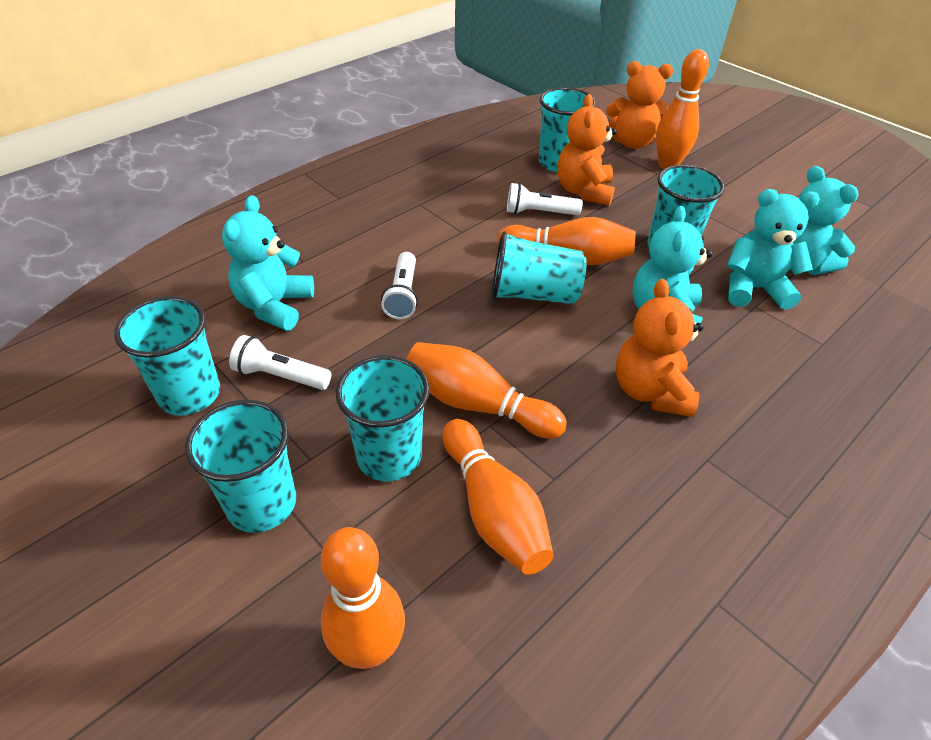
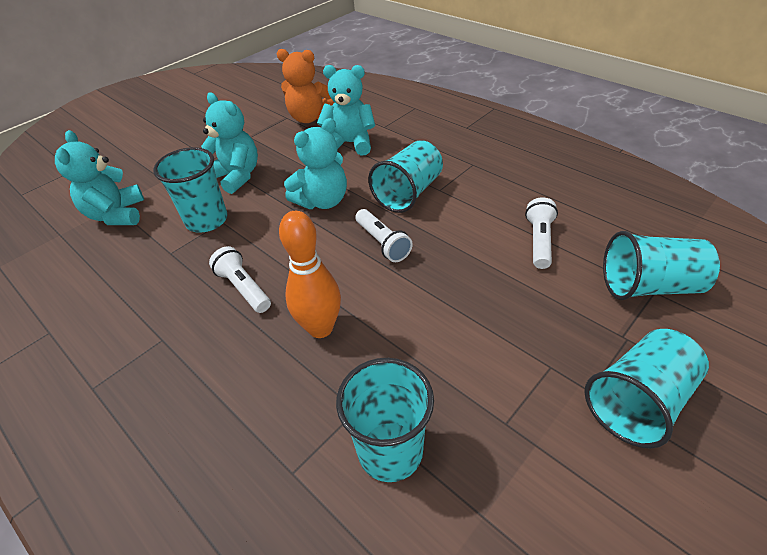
orange bowling pin: 5 -> 1
orange teddy bear: 3 -> 1
turquoise cup: 6 -> 5

